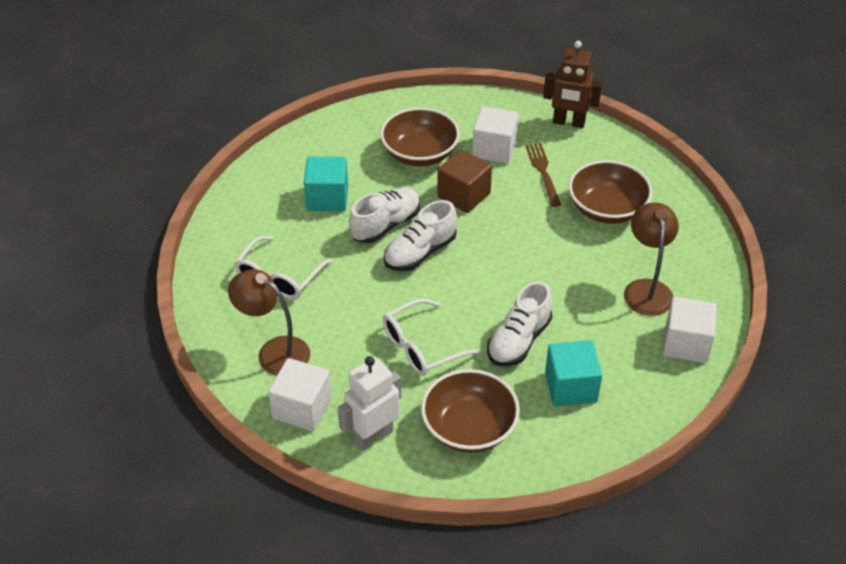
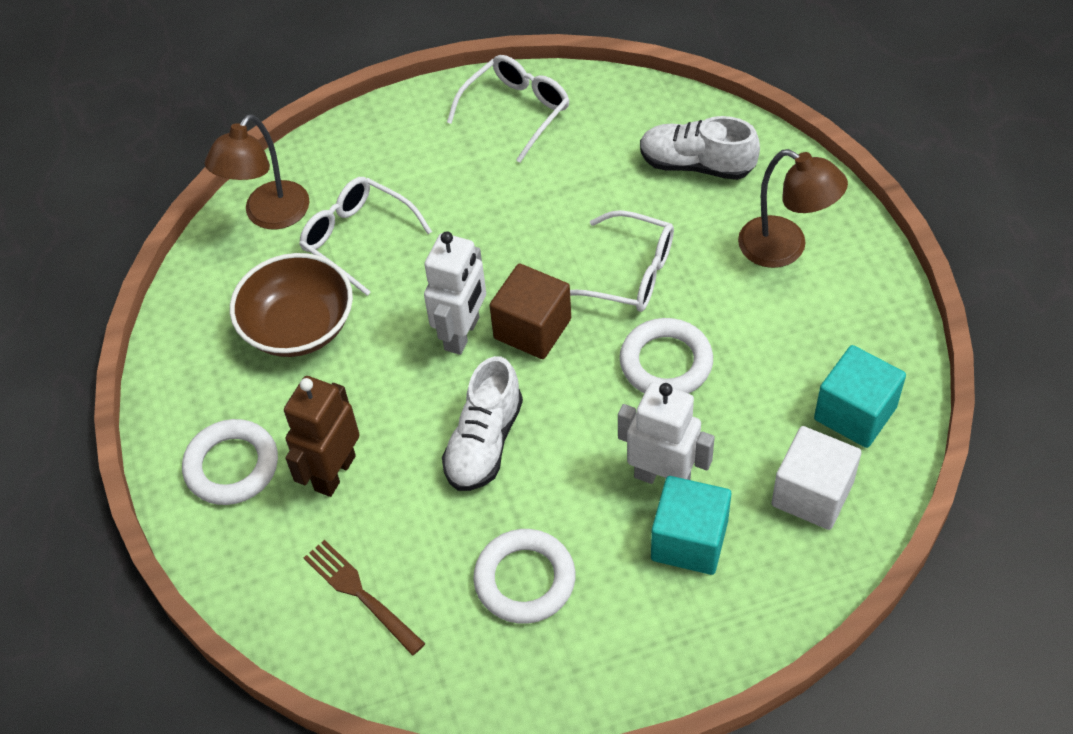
brown bowl: 3 -> 1
white cube: 3 -> 1
white glasses: 2 -> 3
white ring: 0 -> 3
white robot: 1 -> 2
white shoe: 3 -> 2

